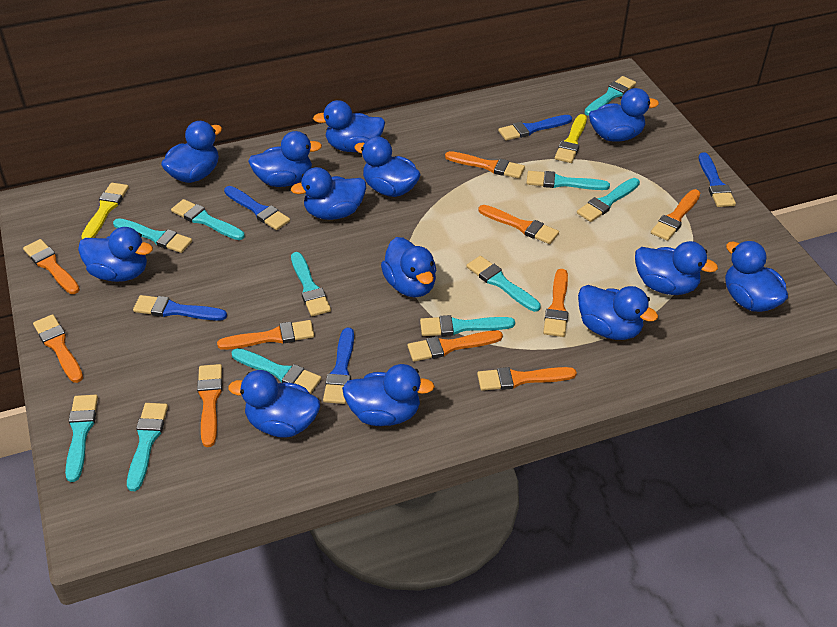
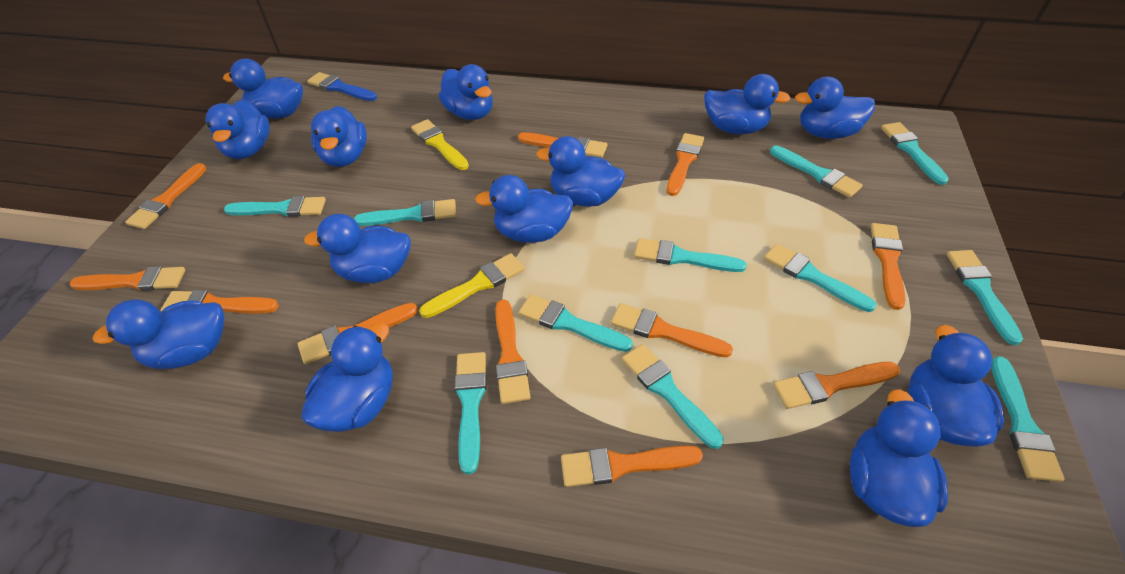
blue brush: 5 -> 1
orange brush: 10 -> 11

